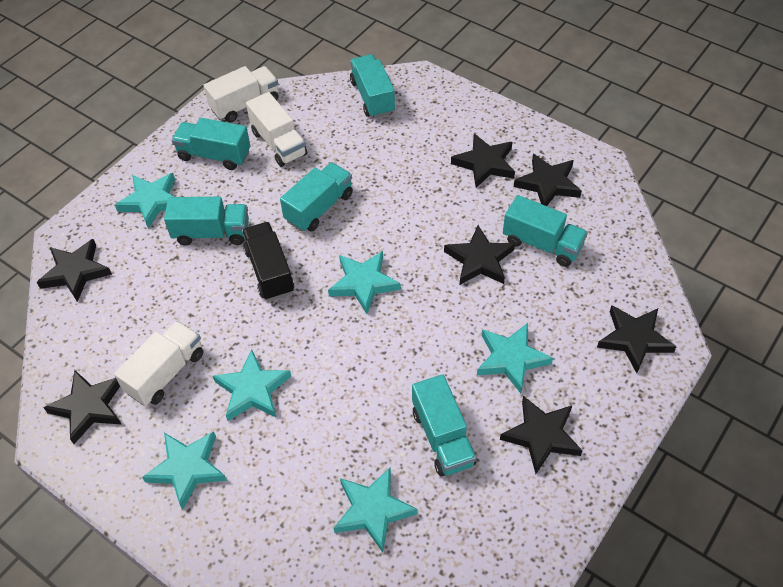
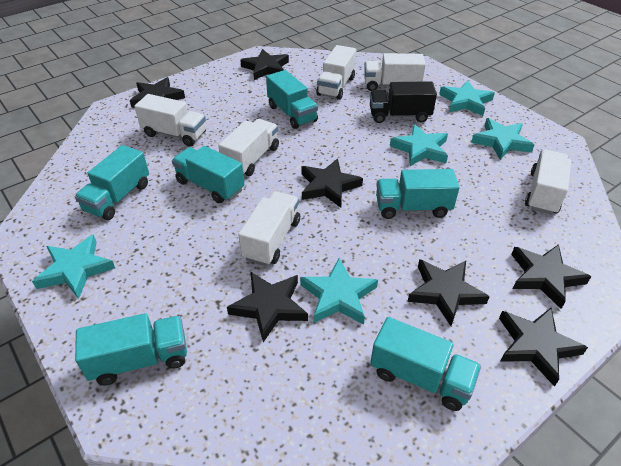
turquoise star: 6 -> 5
white truck: 3 -> 6

